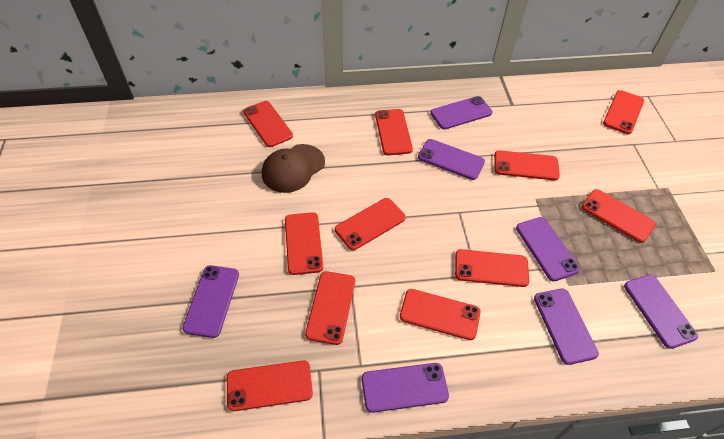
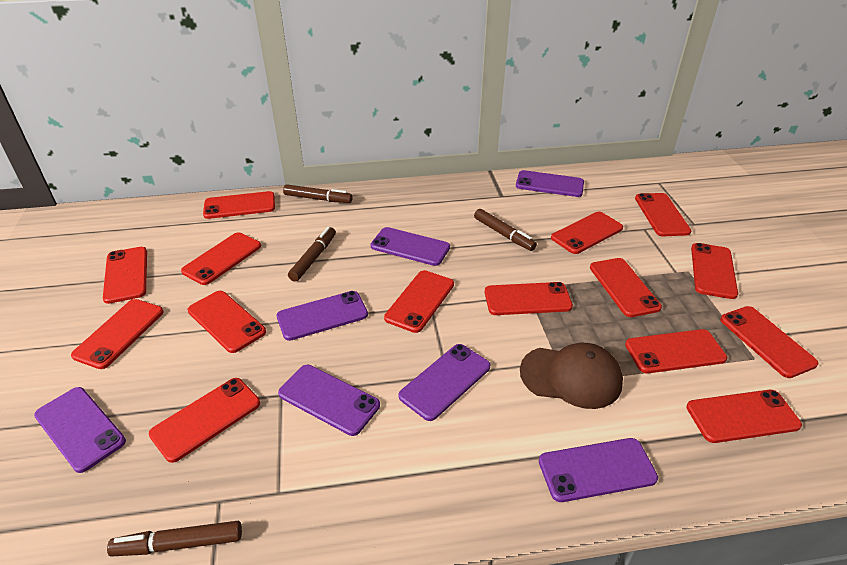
brown marker: 0 -> 4
red phone: 11 -> 15

